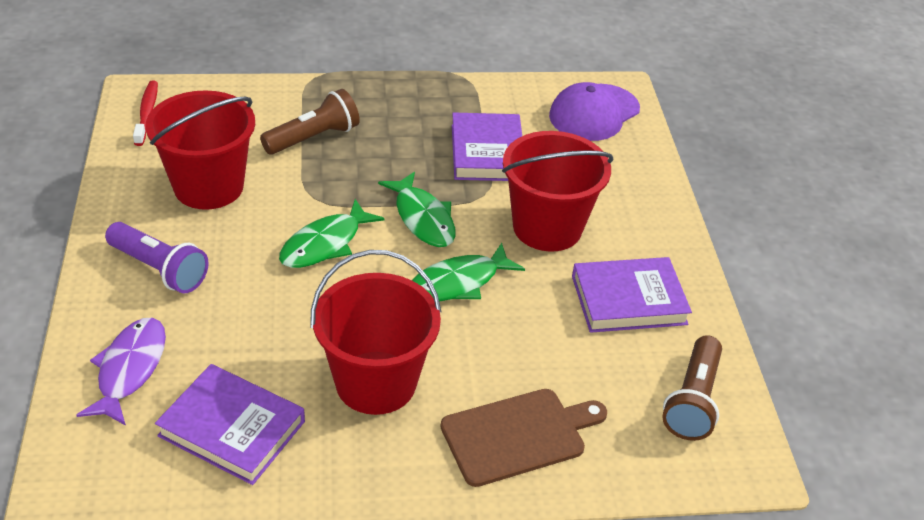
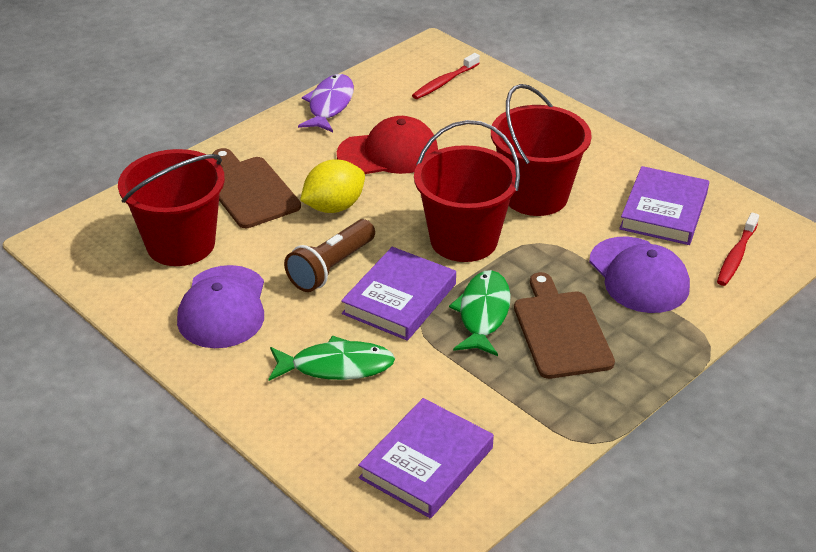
brown cutting board: 1 -> 2
brown flashlight: 2 -> 1
green fish: 3 -> 2
purple cap: 1 -> 2
purple flashlight: 1 -> 0
red cap: 0 -> 1
red toothbrush: 1 -> 2
yellow lemon: 0 -> 1

